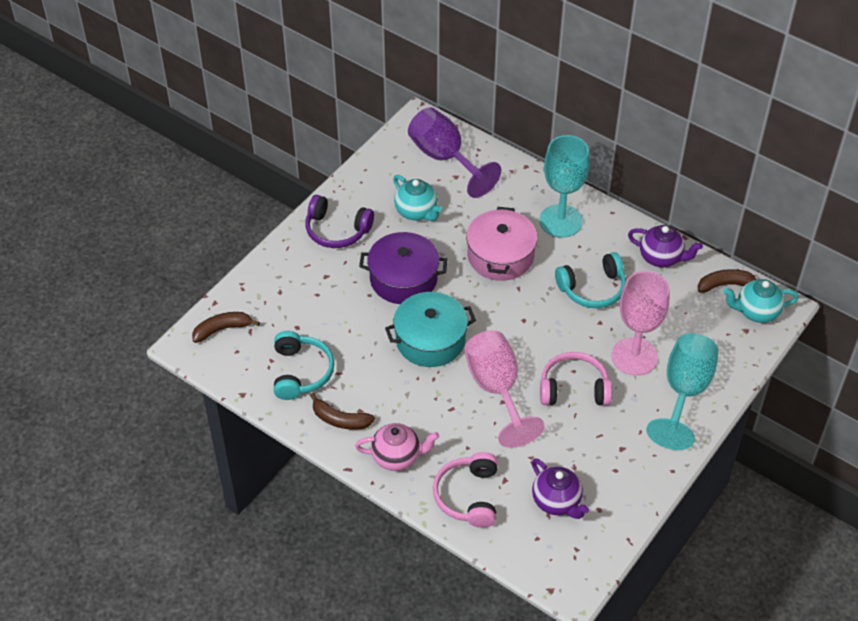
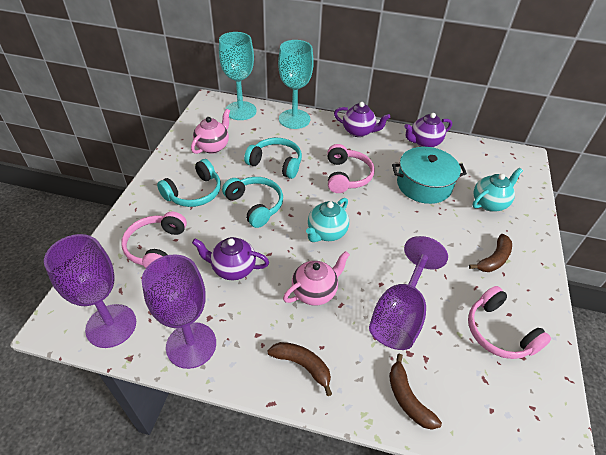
pink goblet: 2 -> 0
pink headphones: 2 -> 3
pink pot: 1 -> 0
pink teapot: 1 -> 2
purple goblet: 1 -> 3
purple headphones: 1 -> 0
purple pot: 1 -> 0
purple teapot: 2 -> 3
turquoise headphones: 2 -> 3

